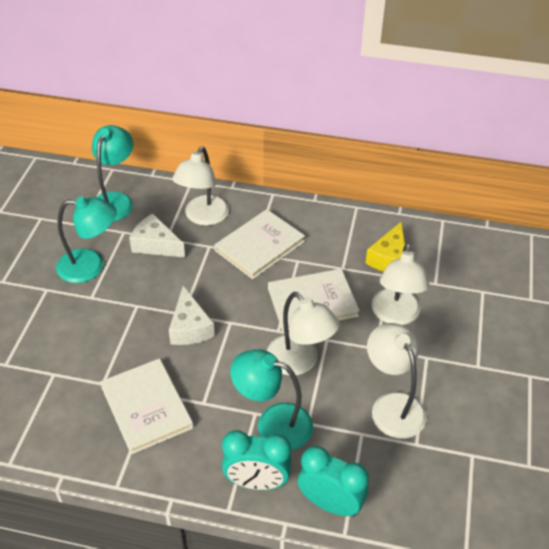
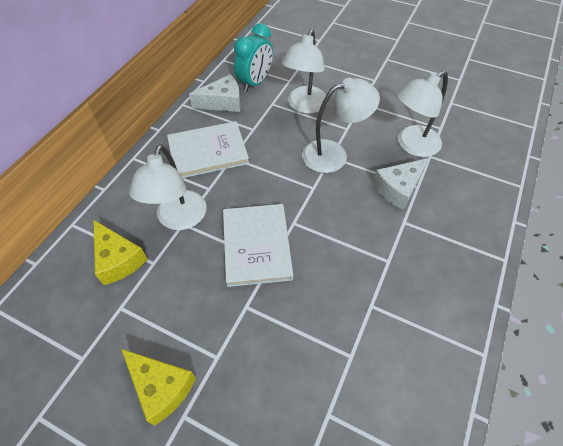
turquoise clock: 2 -> 1
turquoise lamp: 3 -> 0
white book: 3 -> 2
yellow cheese: 1 -> 2

